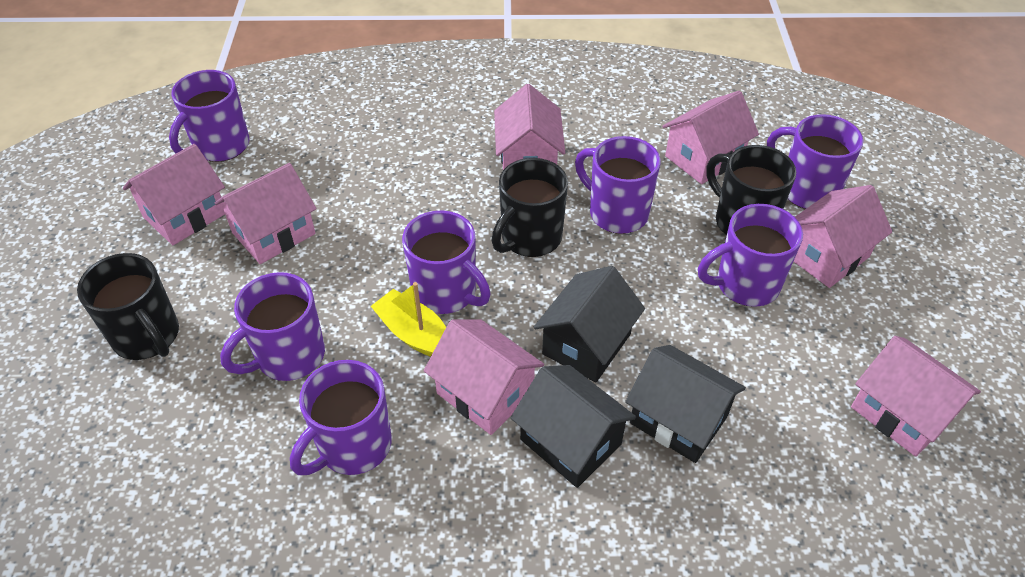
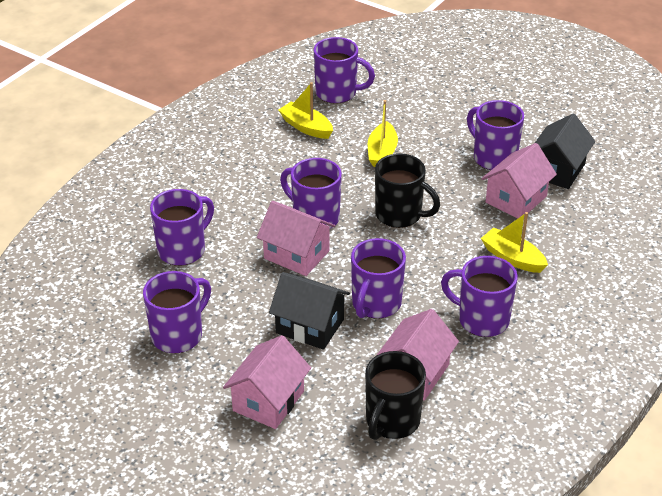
black house: 3 -> 2
black mug: 3 -> 2
pink house: 7 -> 4
yellow boat: 1 -> 3

